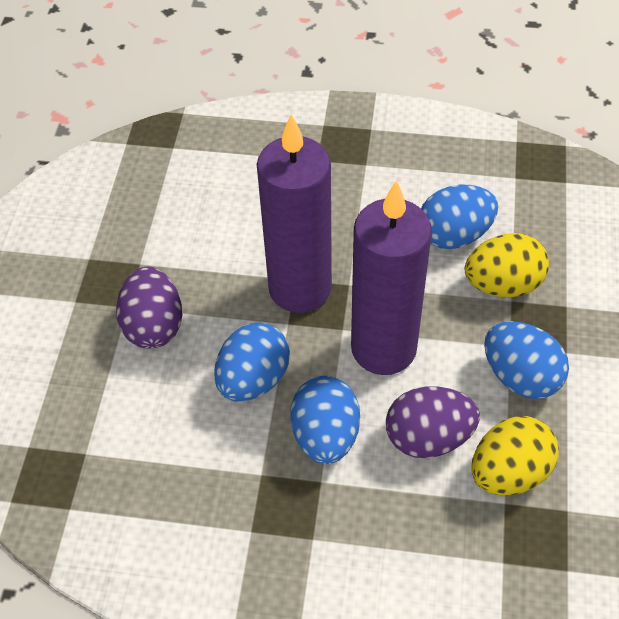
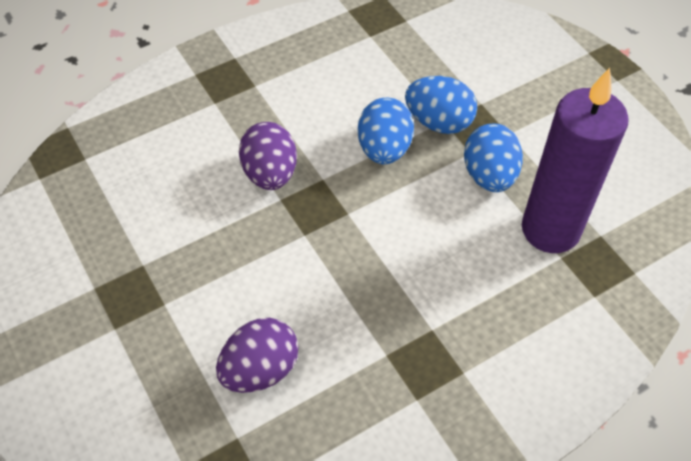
blue egg: 4 -> 3
purple candle: 2 -> 1
yellow egg: 2 -> 0

